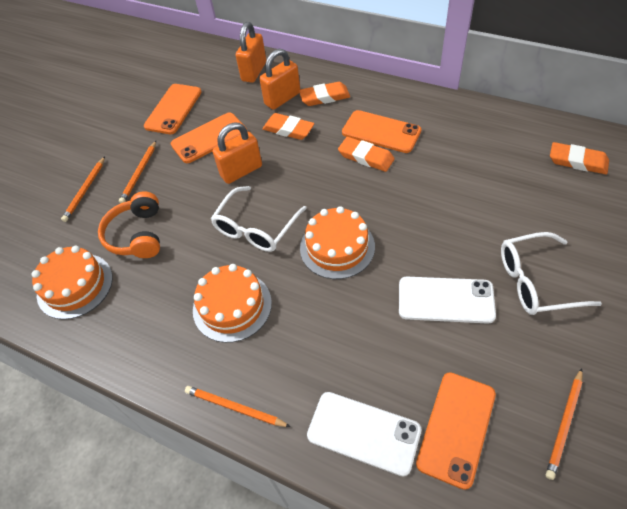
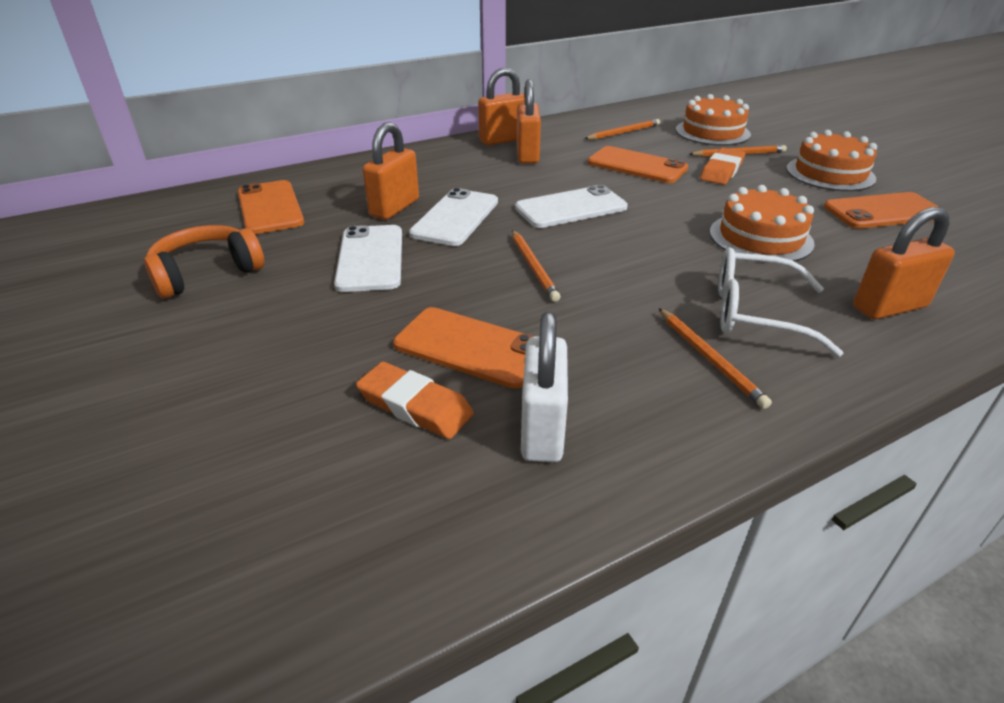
orange eraser: 4 -> 2
orange padlock: 3 -> 4
white glasses: 2 -> 1
white padlock: 0 -> 1
white phone: 2 -> 3

